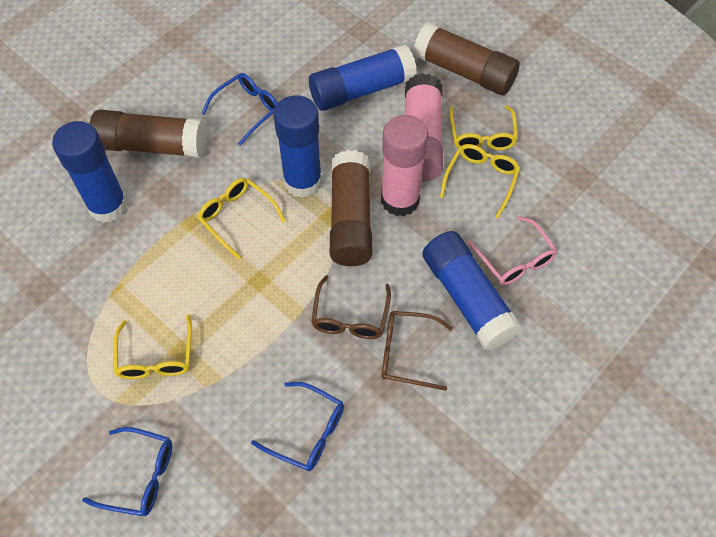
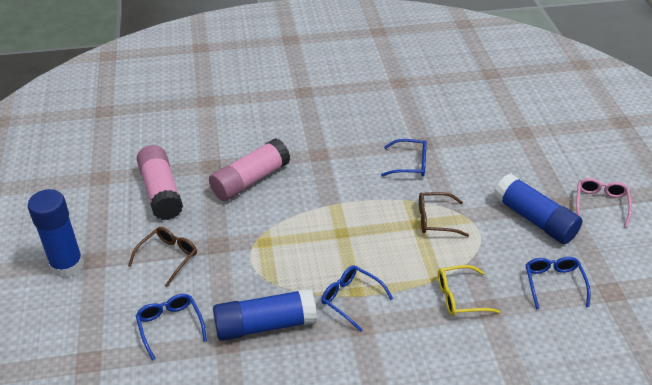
blue glasses: 3 -> 4
blue glue stick: 4 -> 3
brown glue stick: 3 -> 0
yellow glasses: 4 -> 1

